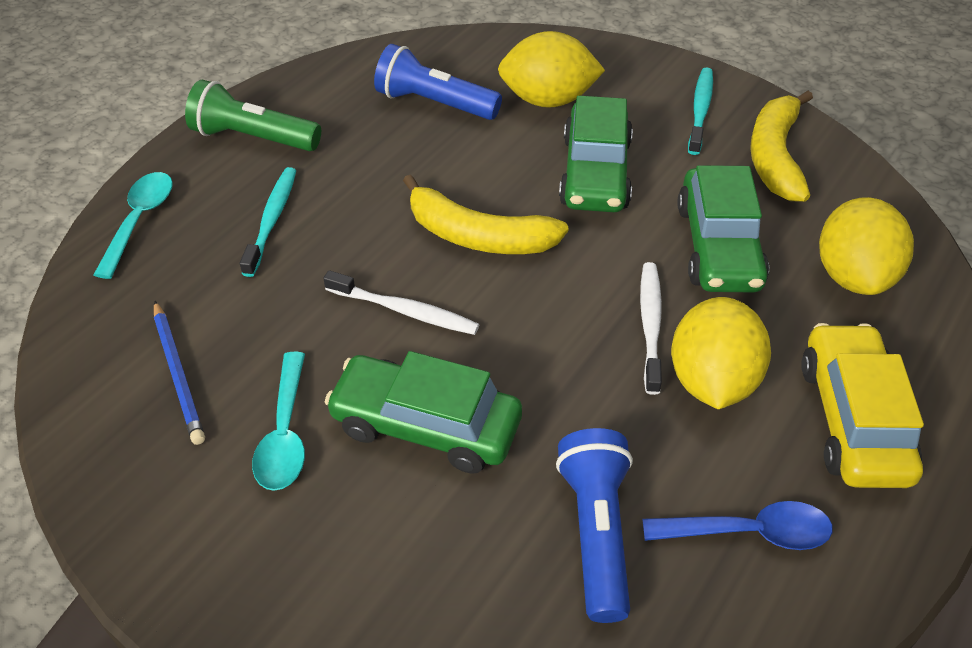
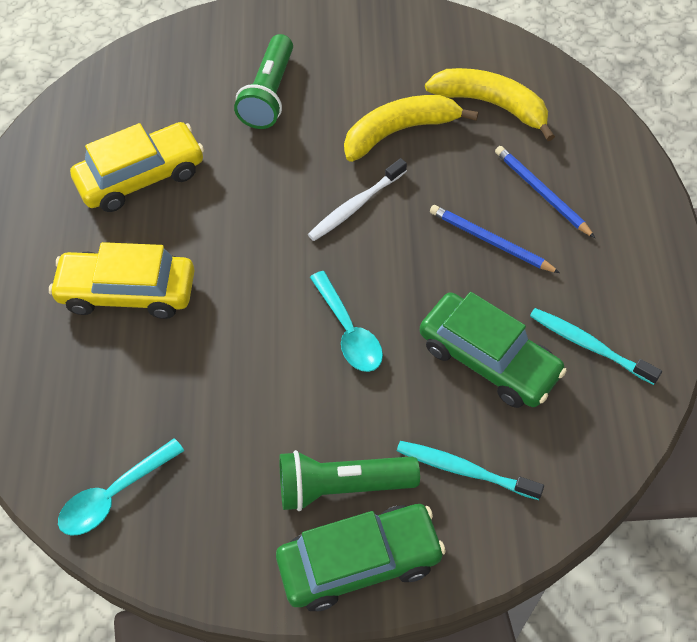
blue flashlight: 2 -> 0
blue pencil: 1 -> 2
blue spoon: 1 -> 0
green car: 3 -> 2
green flashlight: 1 -> 2
white toothbrush: 2 -> 1
yellow car: 1 -> 2
yellow lemon: 3 -> 0

